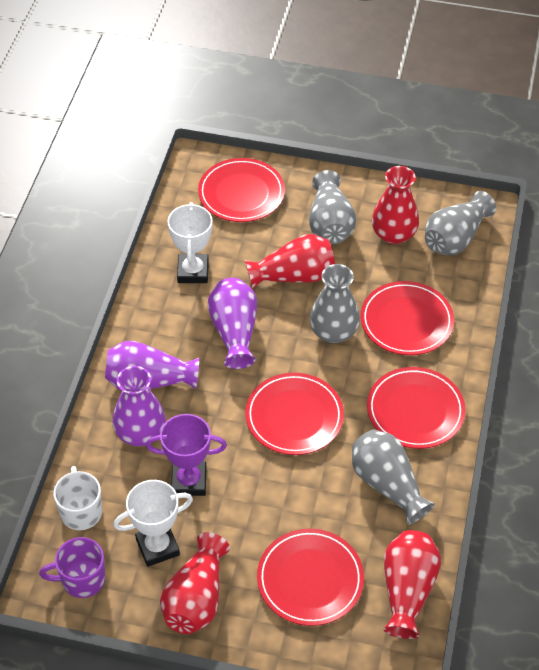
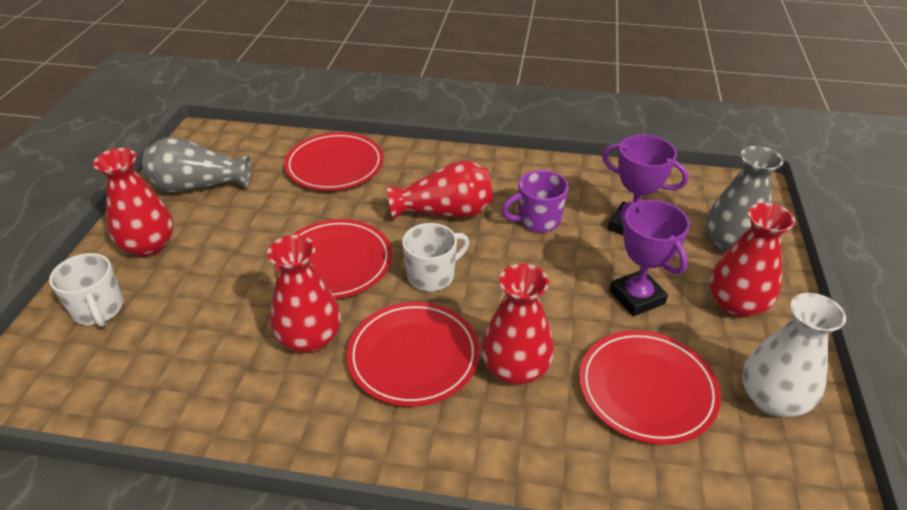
grey vase: 4 -> 2
purple trophy: 1 -> 2
purple vase: 3 -> 0
red plate: 5 -> 4
red vase: 4 -> 5
white mug: 1 -> 2
white trophy: 2 -> 0
white vase: 0 -> 1

